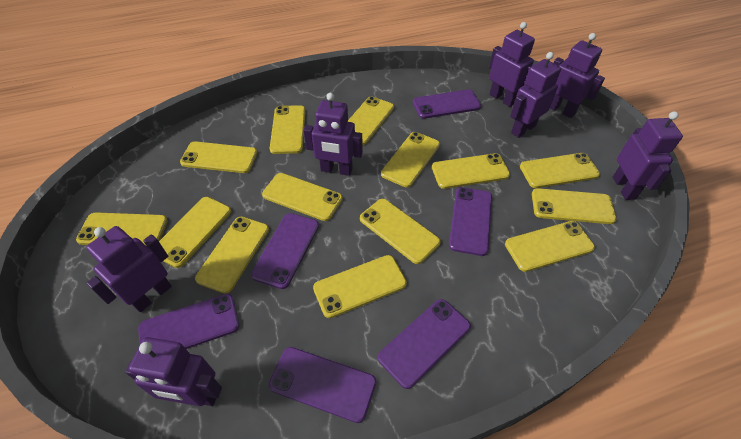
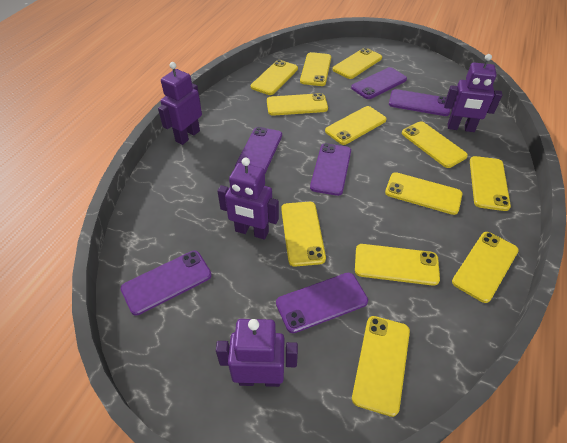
purple robot: 7 -> 4
yellow phone: 14 -> 12

